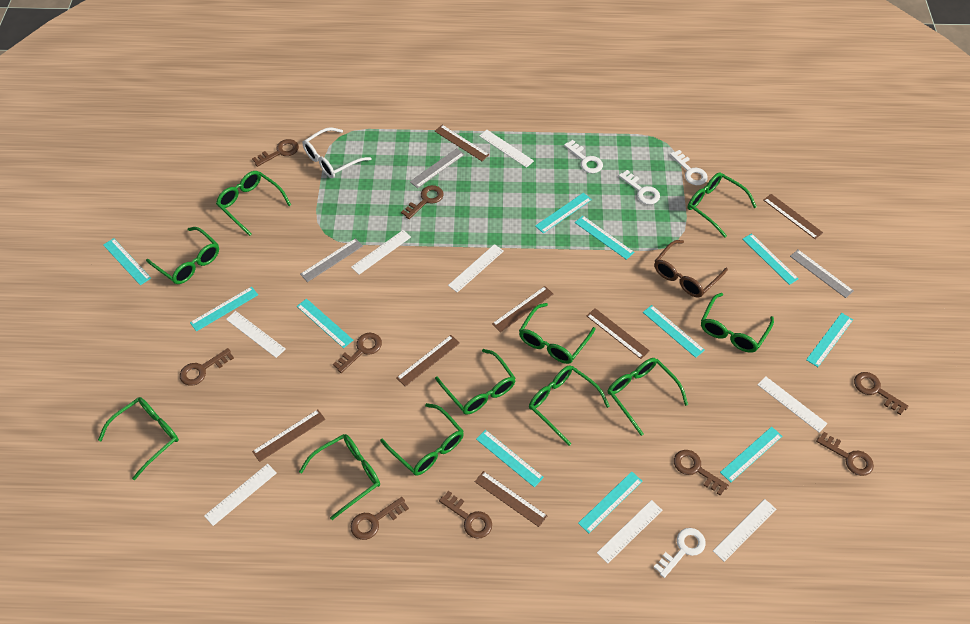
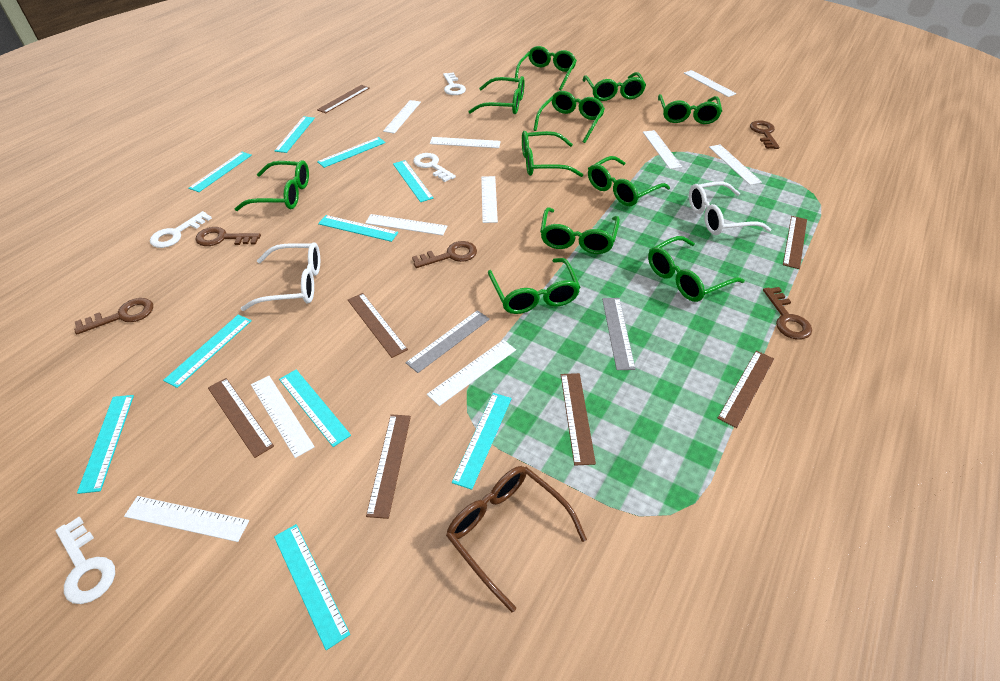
brown key: 9 -> 5
grey ruler: 3 -> 2
turquoise ruler: 11 -> 10
white glasses: 1 -> 2
white ruler: 8 -> 10

